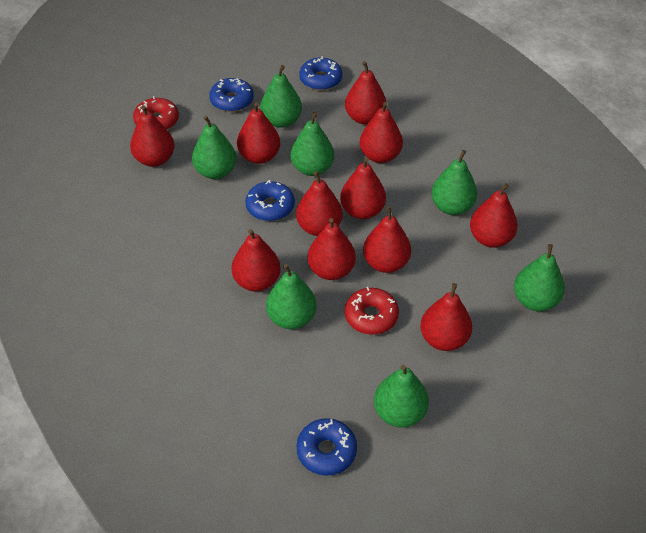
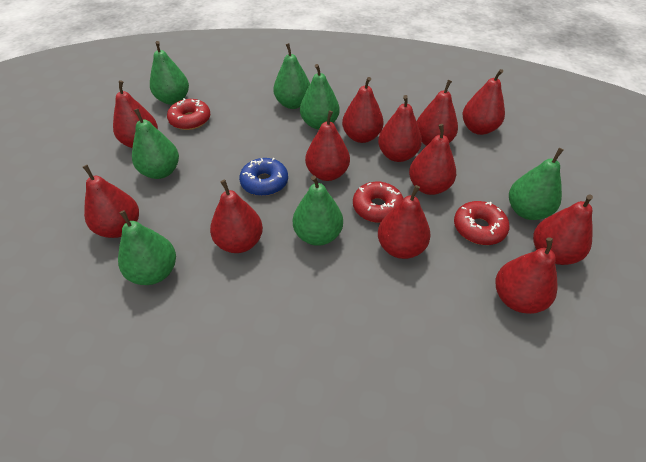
blue donut: 4 -> 1
red donut: 2 -> 3
red pear: 11 -> 12

